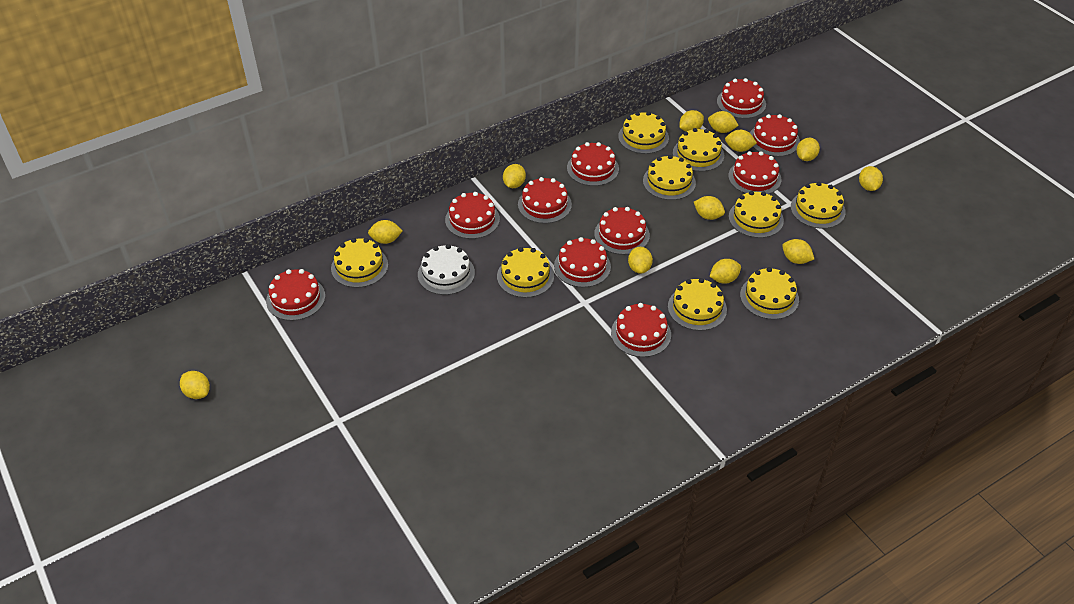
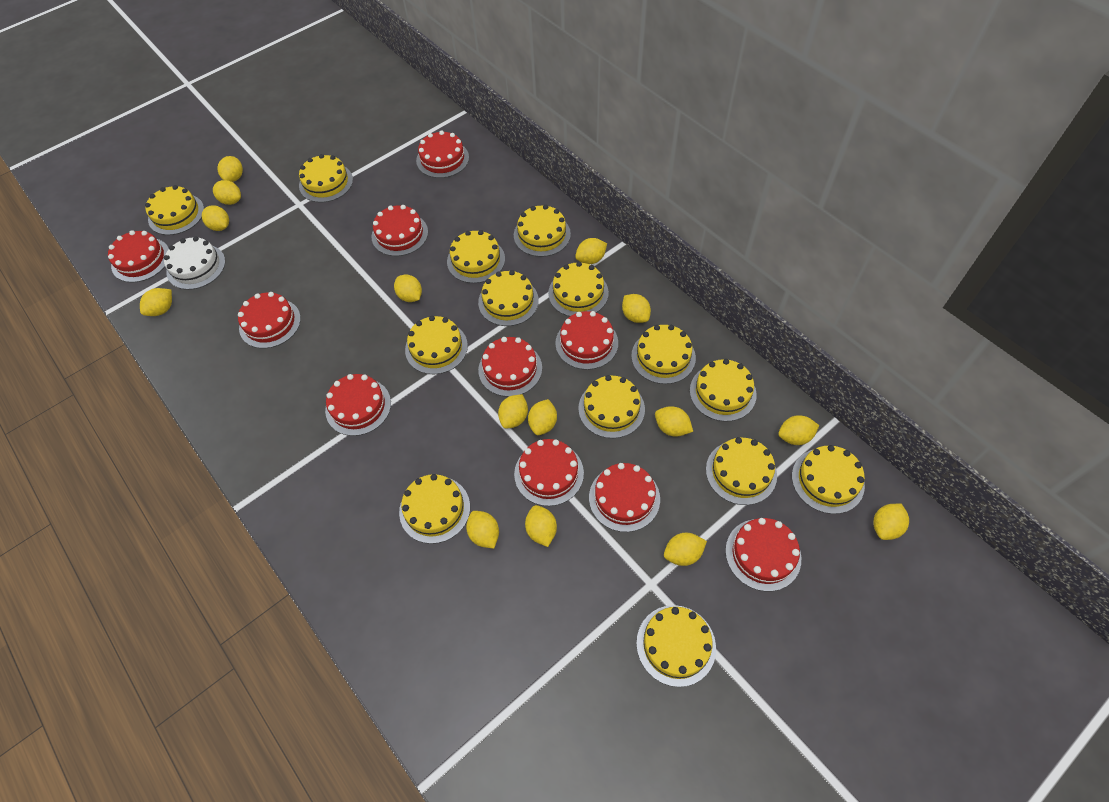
yellow cake: 9 -> 14
yellow lemon: 12 -> 15

